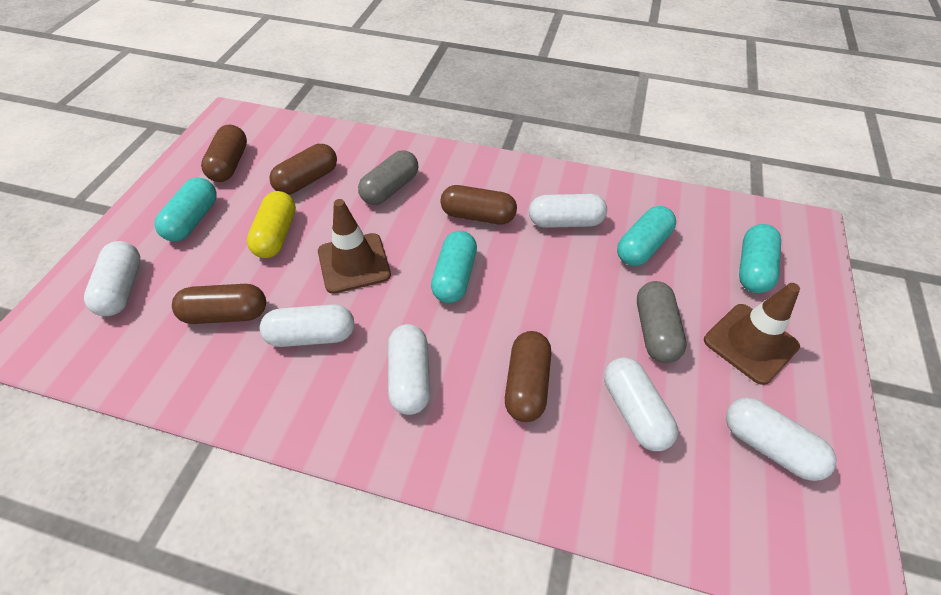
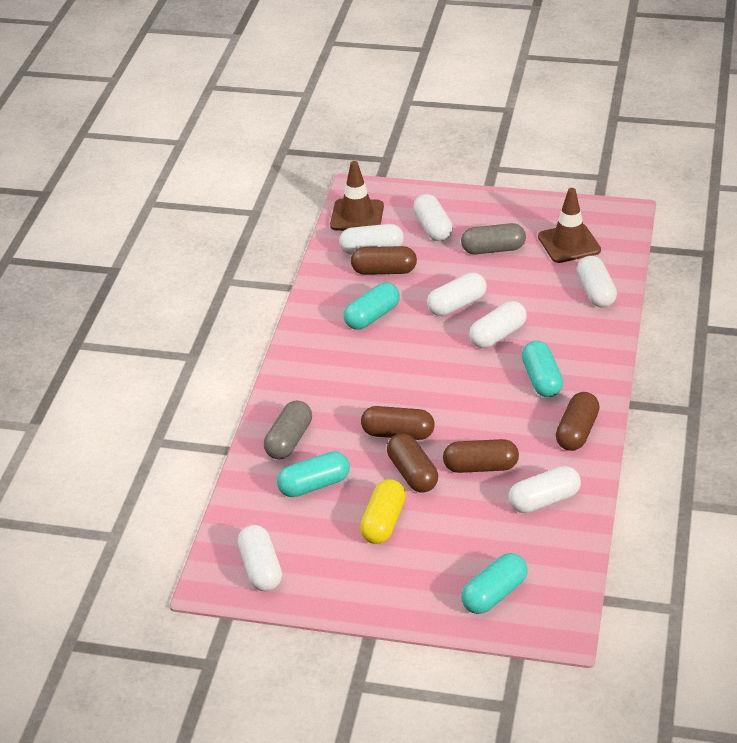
white capsule: 6 -> 7

